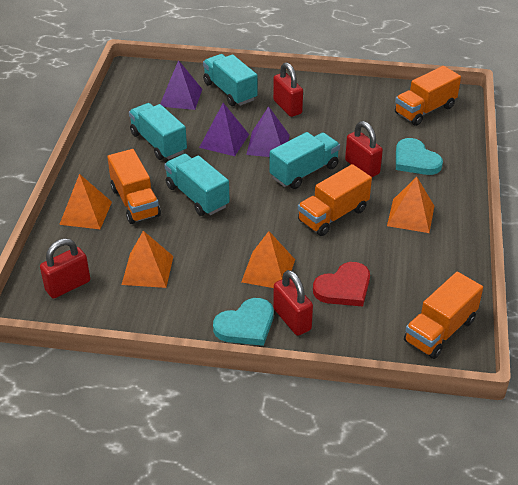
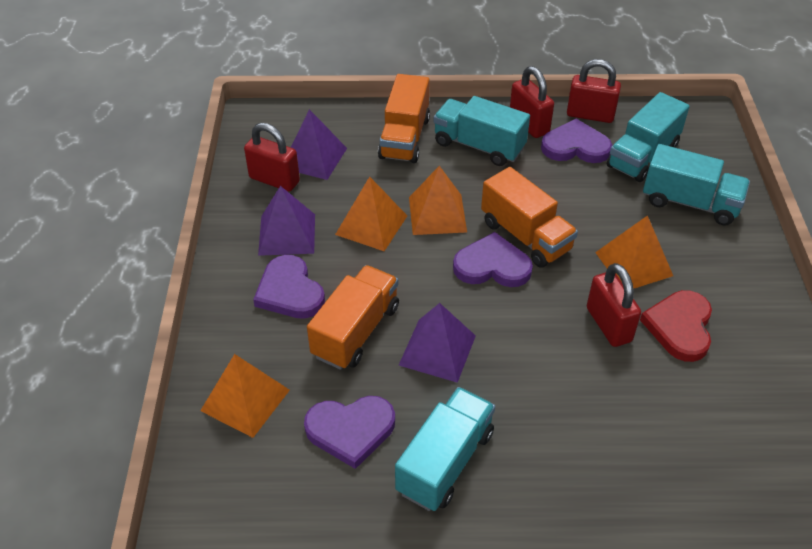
orange truck: 4 -> 3
purple heart: 0 -> 4
turquoise heart: 2 -> 0

